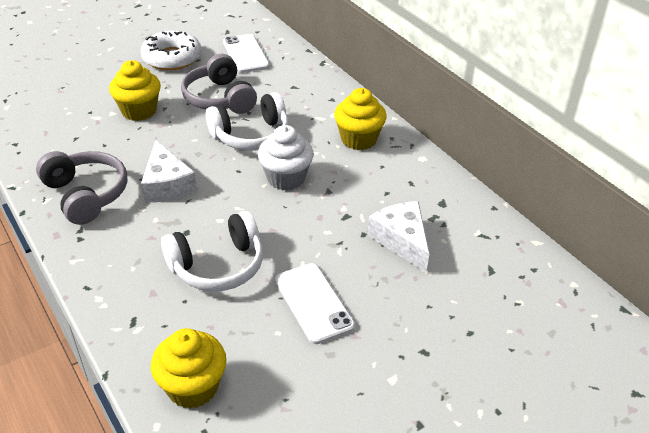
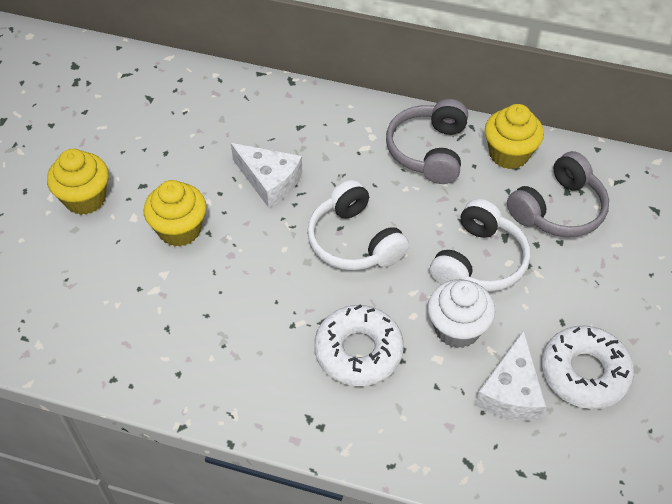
white donut: 1 -> 2
white phone: 2 -> 0

